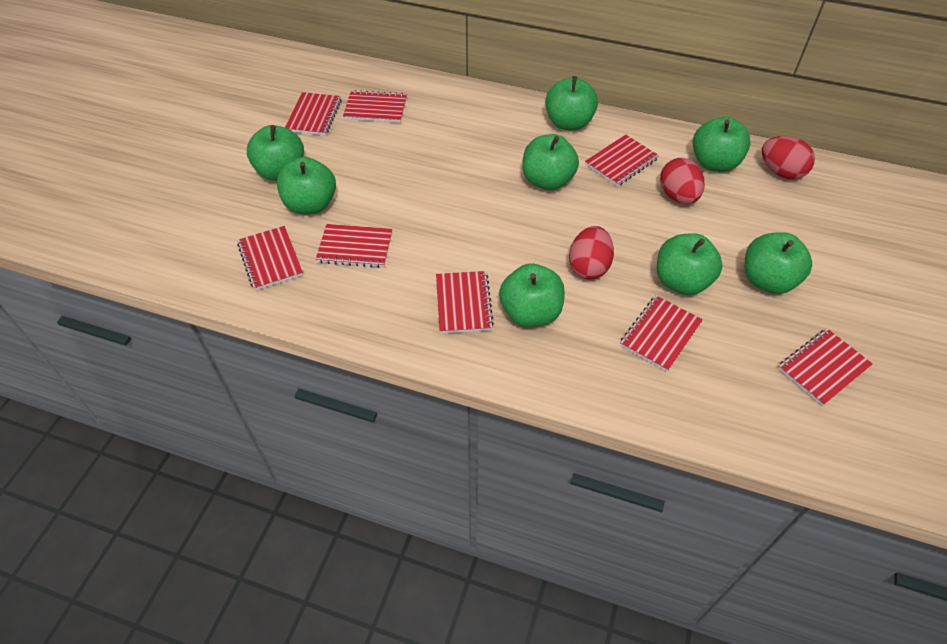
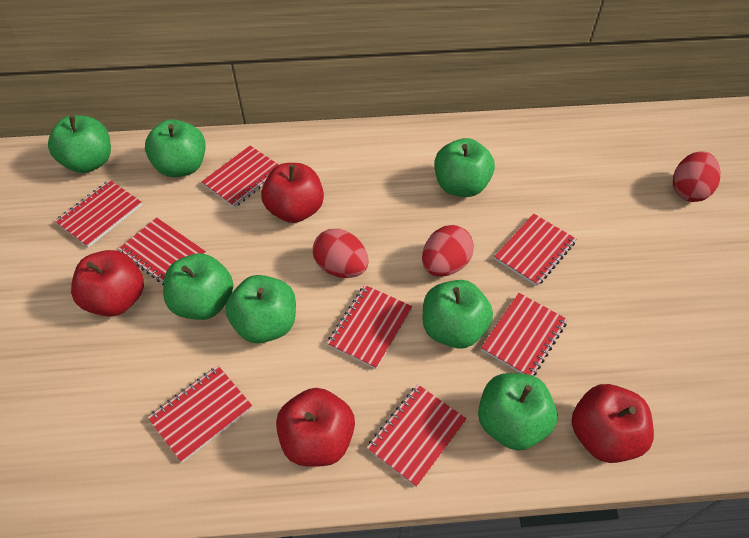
green apple: 8 -> 7
red apple: 0 -> 4

